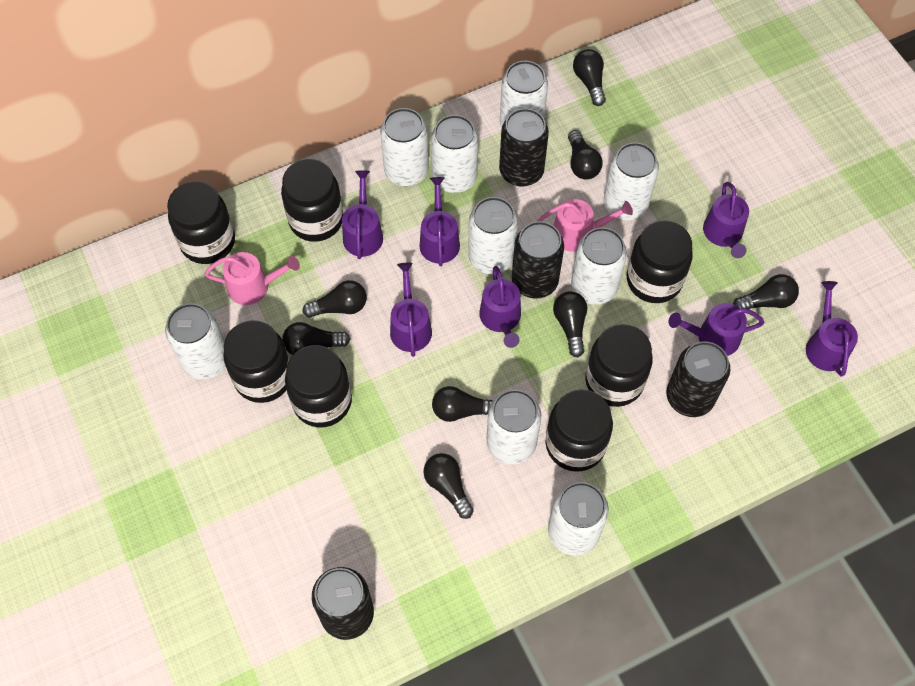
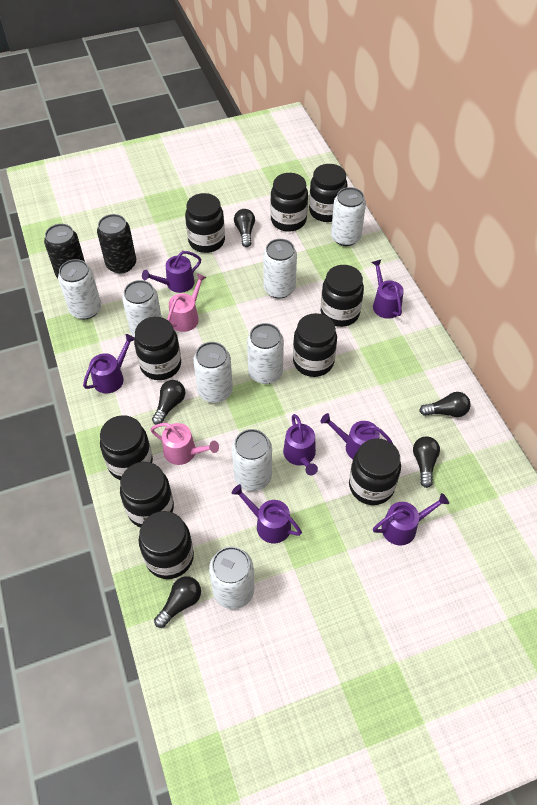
black can: 4 -> 2
black jar: 7 -> 10
black light bulb: 8 -> 5
white can: 9 -> 8

